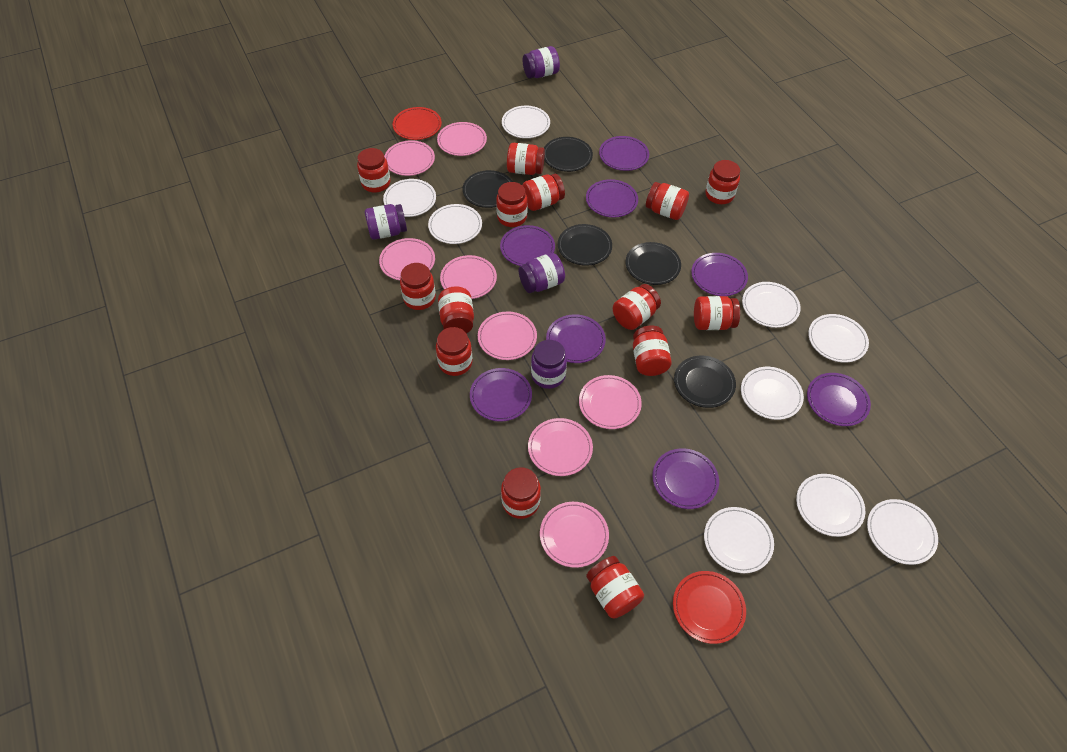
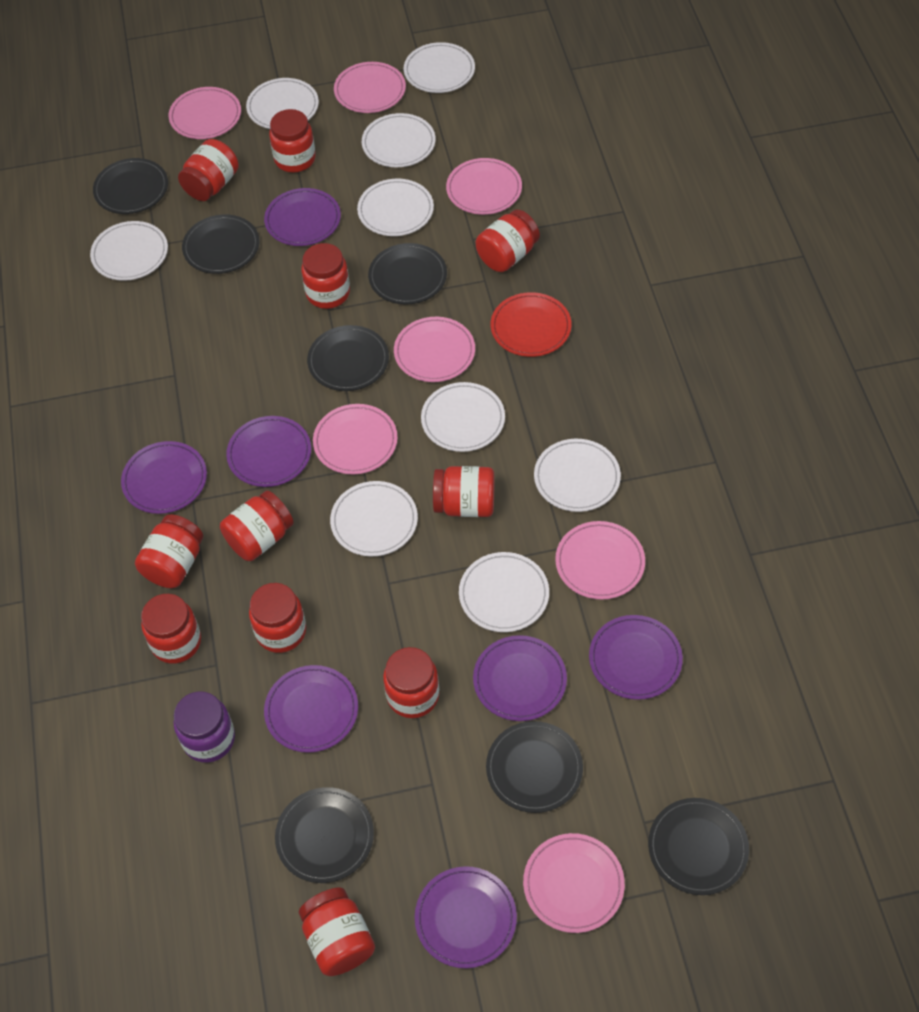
black plate: 5 -> 7
pink plate: 8 -> 7
purple jar: 4 -> 1
purple plate: 8 -> 7
red jar: 14 -> 11
red plate: 2 -> 1

